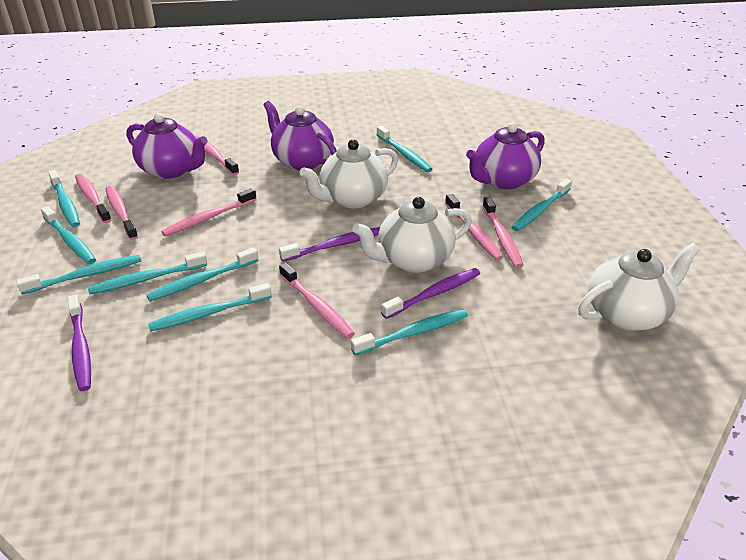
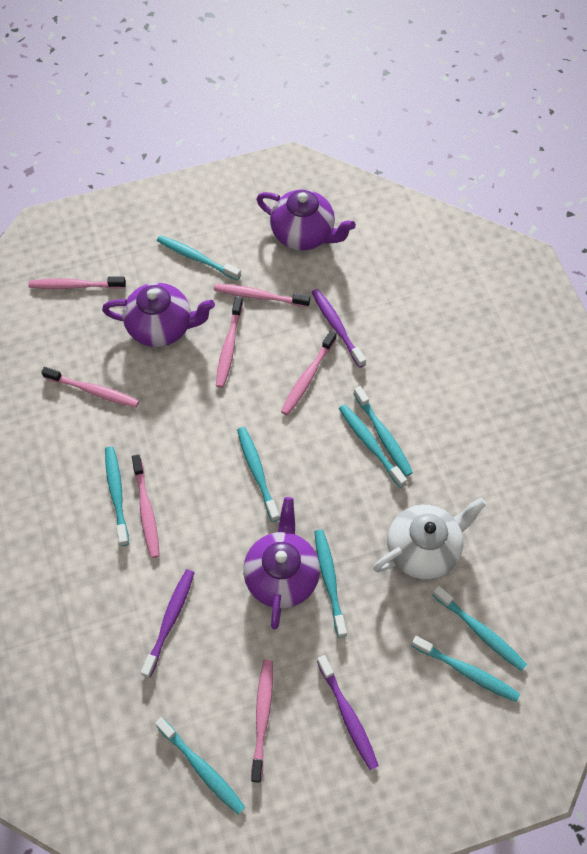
white teapot: 3 -> 1

